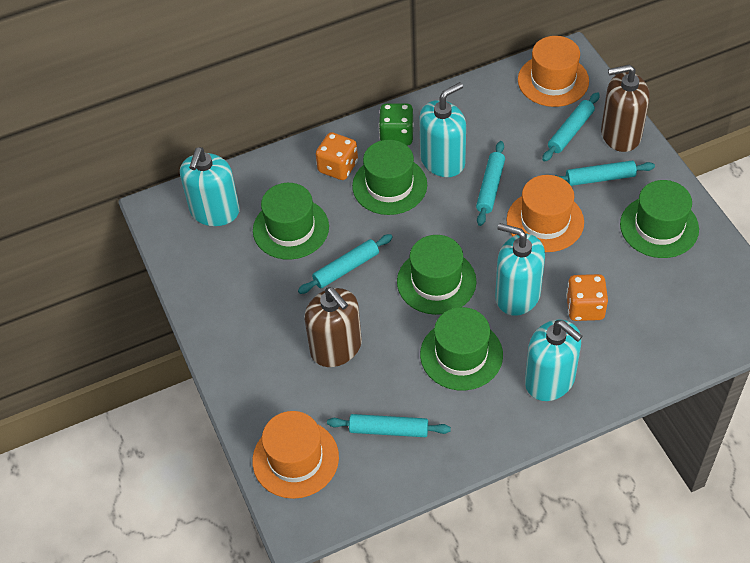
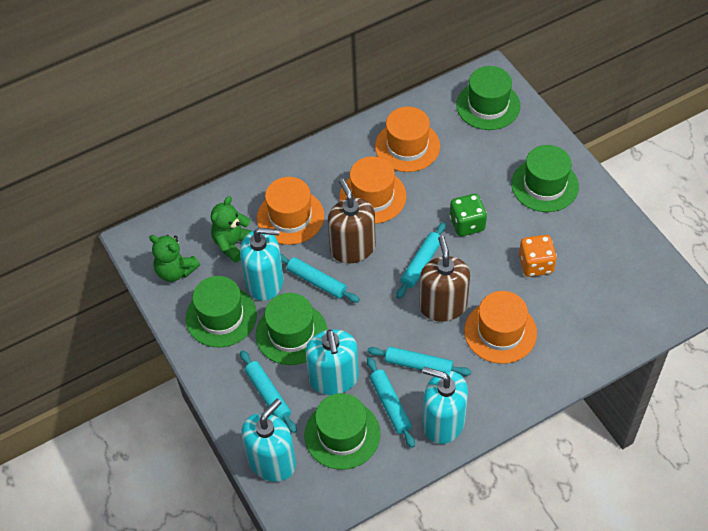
green teddy bear: 0 -> 2
orange dice: 2 -> 1
orange hat: 3 -> 4

